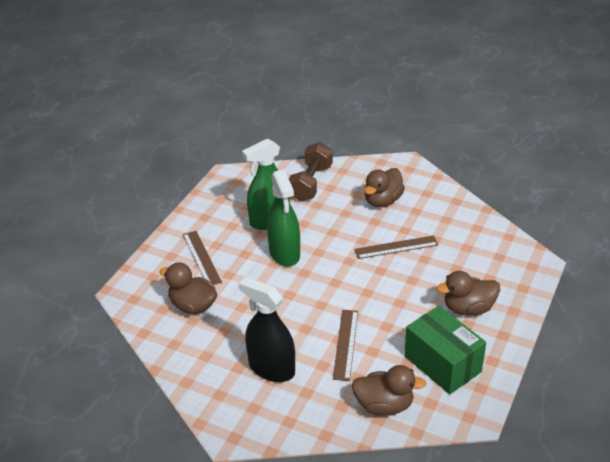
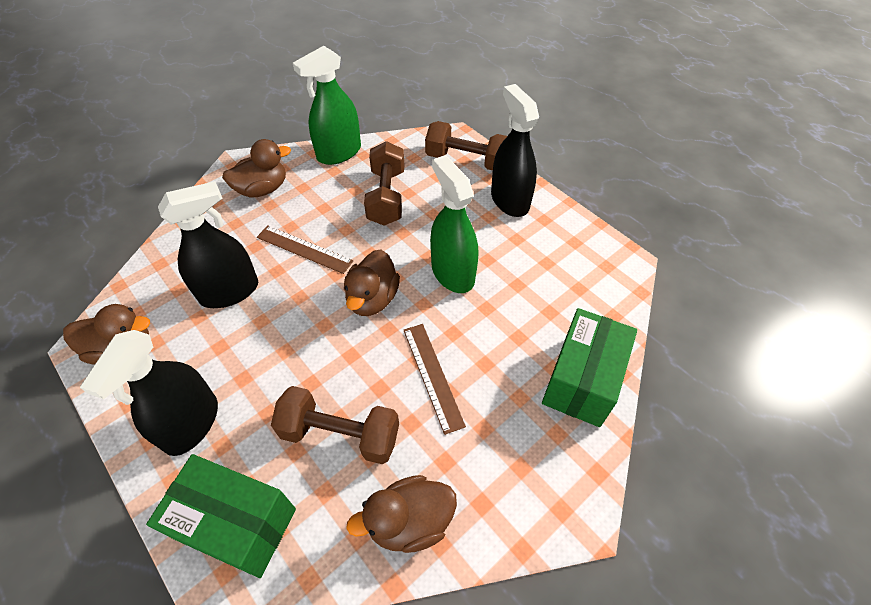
black spray bottle: 1 -> 3
brown dumbbell: 1 -> 3
brown ruler: 3 -> 2
green box: 1 -> 2

